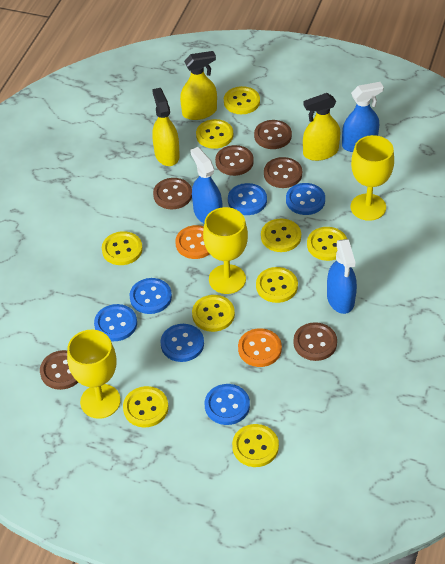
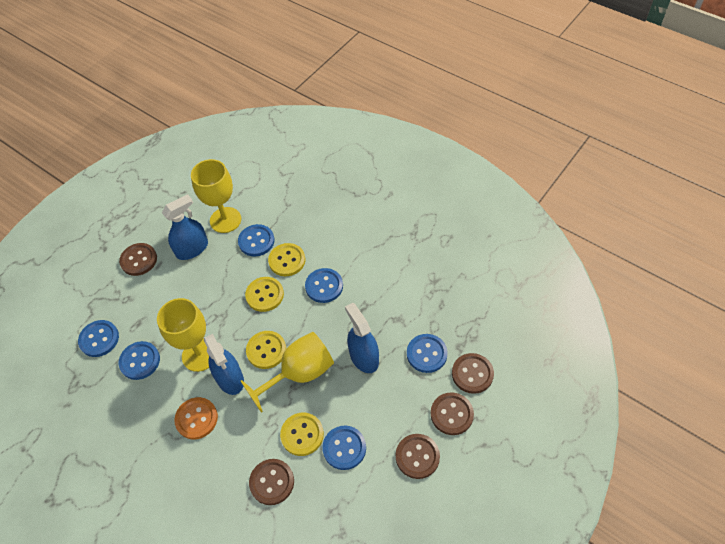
brown button: 6 -> 5
orange button: 2 -> 1
yellow button: 9 -> 4
yellow spray bottle: 3 -> 0

